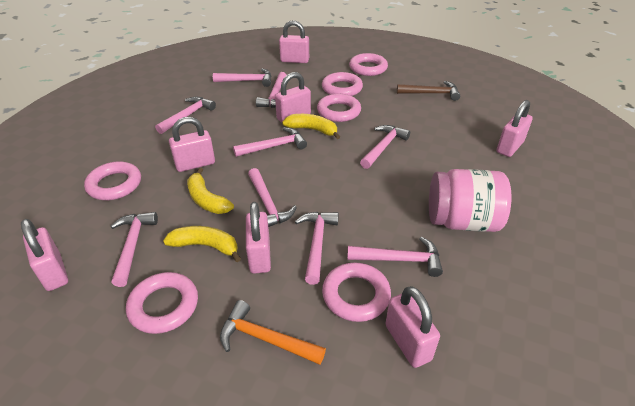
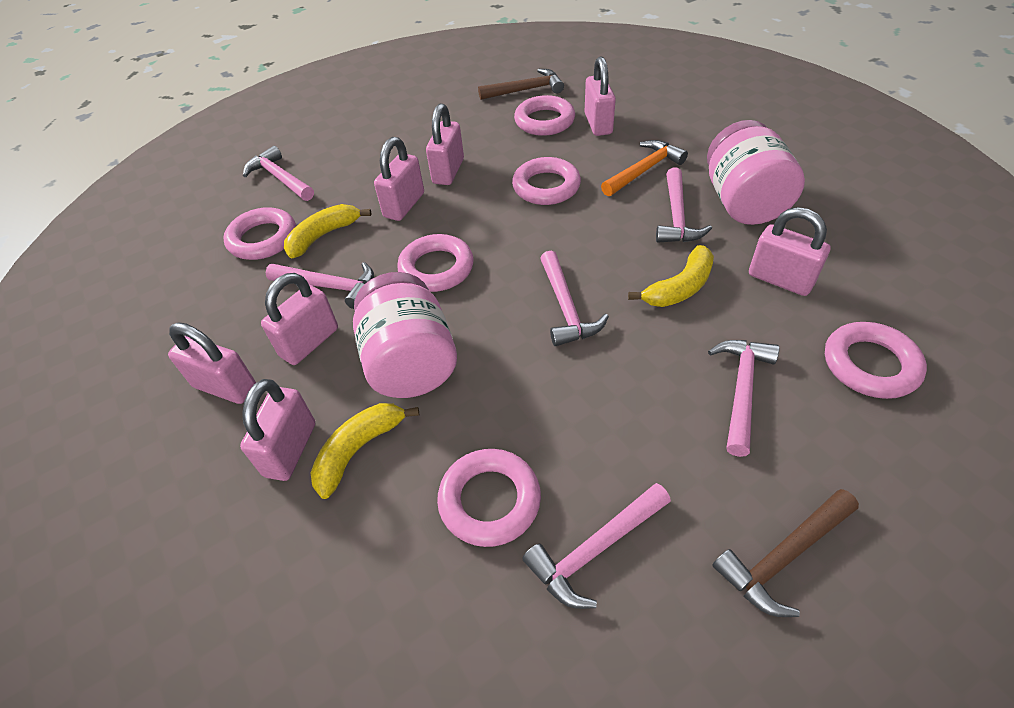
brown hammer: 1 -> 2
pink hammer: 9 -> 6
pink jar: 1 -> 2

